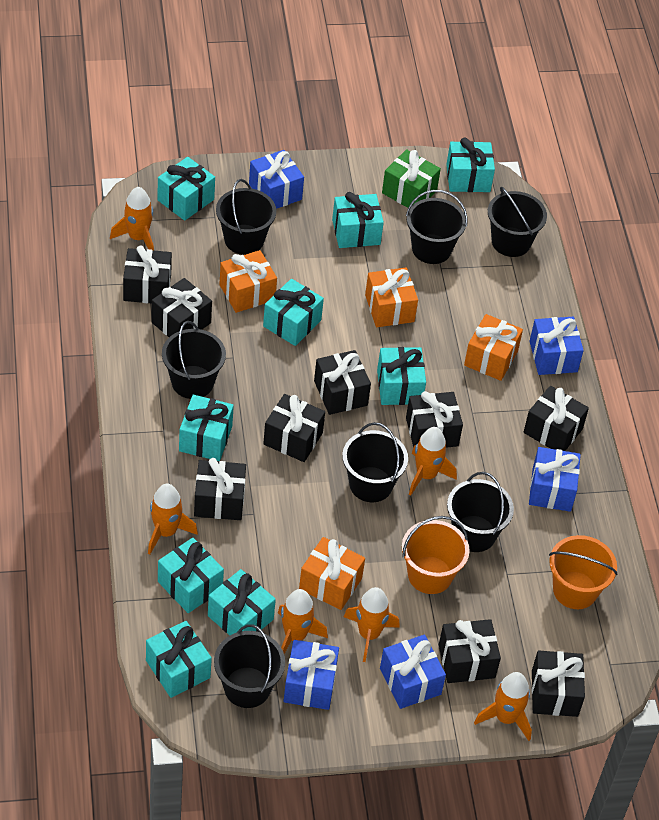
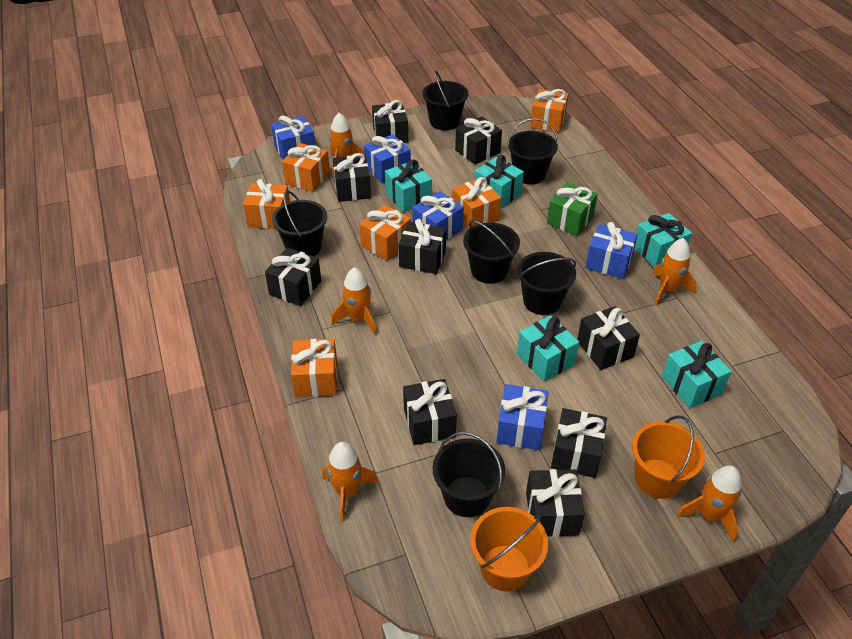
black bucket: 7 -> 6
orange gift: 4 -> 6
orange rocket: 6 -> 5
turquoise gift: 9 -> 5

